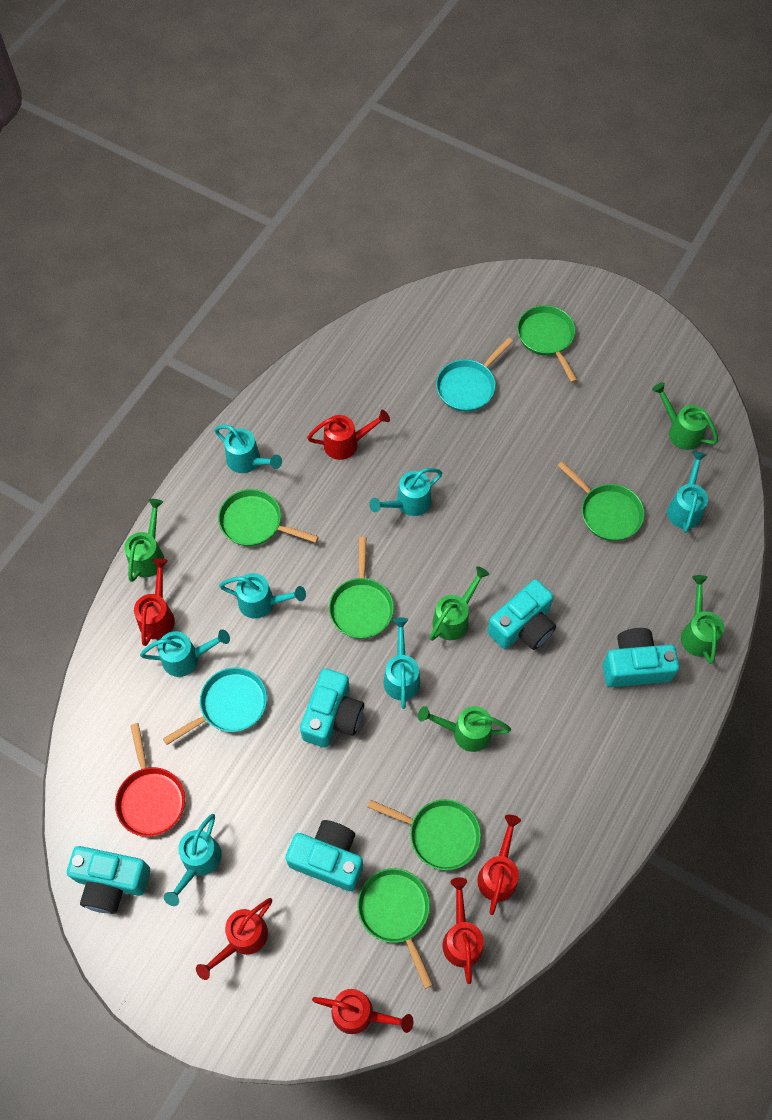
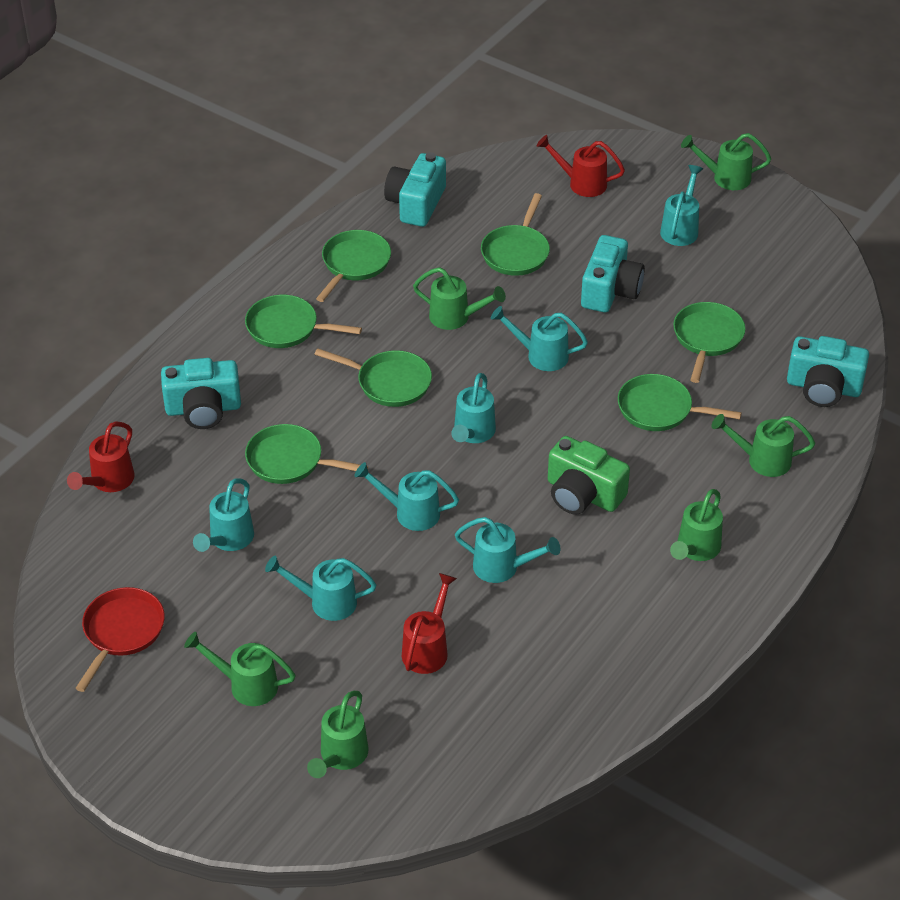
green camera: 0 -> 1
green pan: 6 -> 7
green watering can: 5 -> 6
red watering can: 6 -> 3
turquoise camera: 5 -> 4
turquoise pan: 2 -> 0

